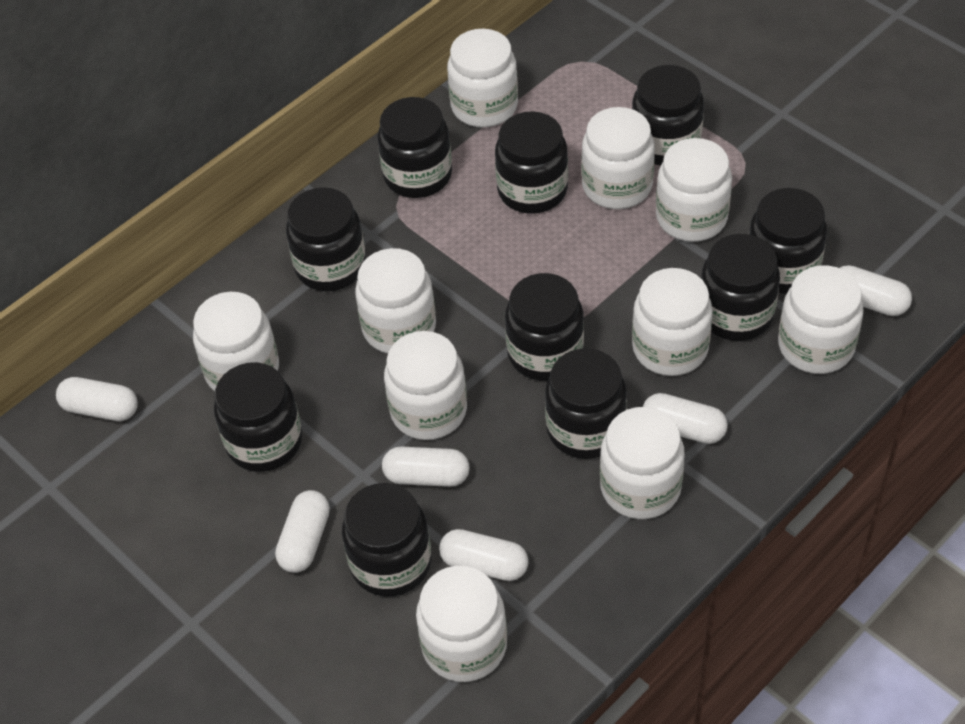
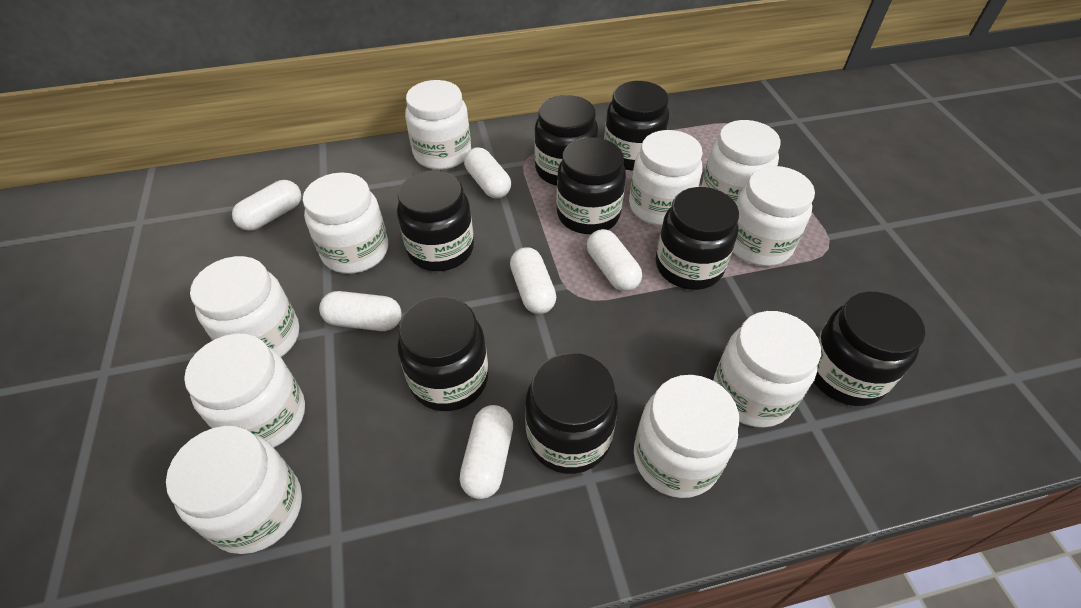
black jar: 10 -> 8

